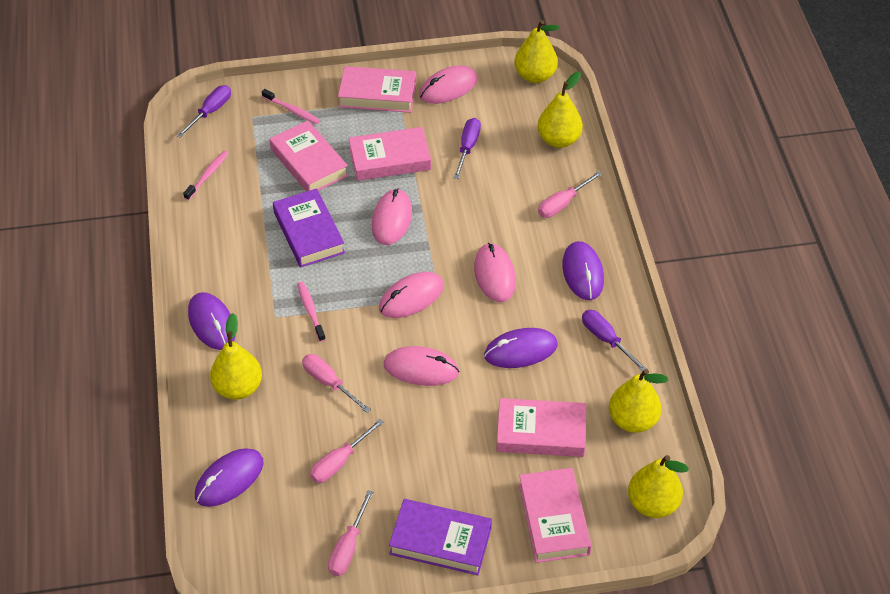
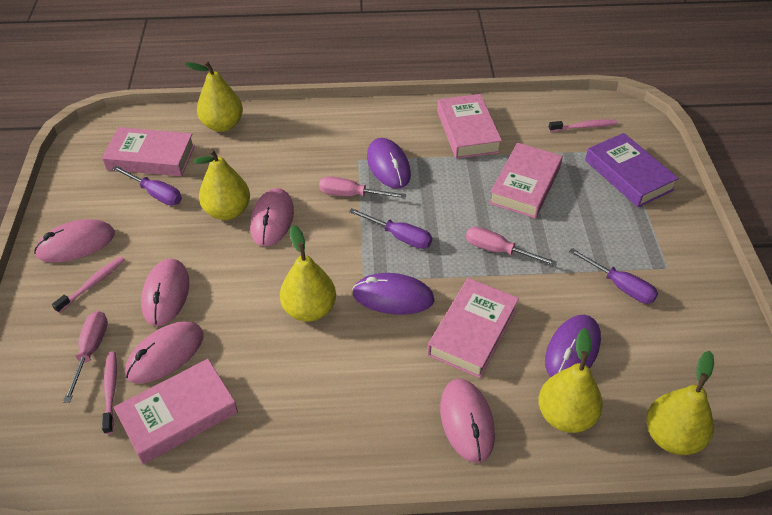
pink screwdriver: 4 -> 3
purple book: 2 -> 1
purple mouse: 4 -> 3

